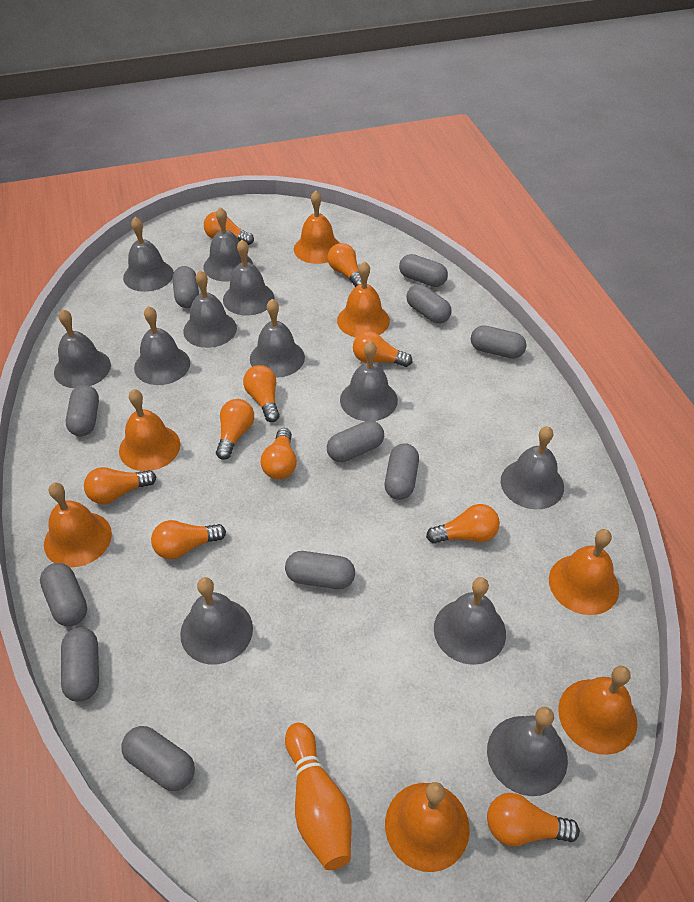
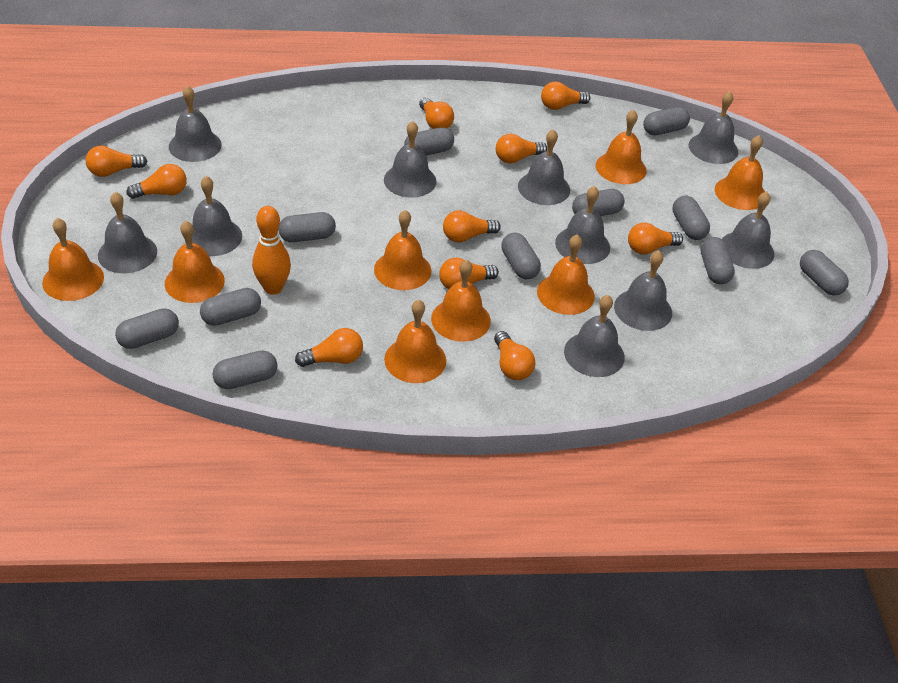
grey bell: 12 -> 10
orange bell: 7 -> 8

